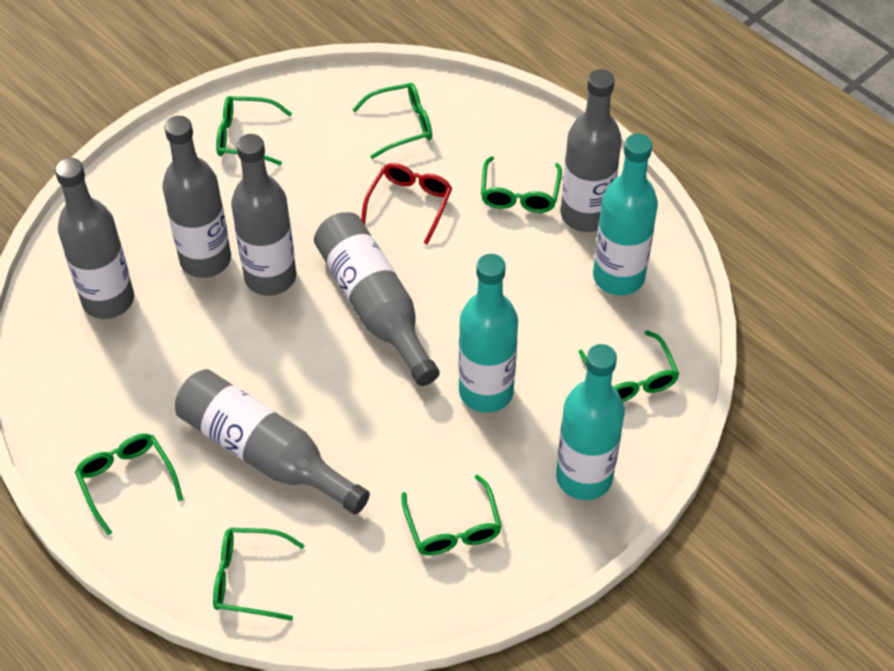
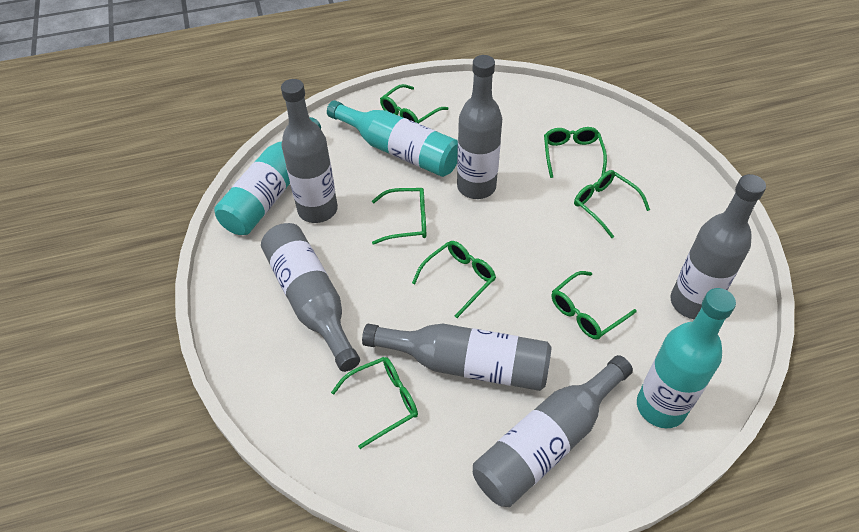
red glasses: 1 -> 0

